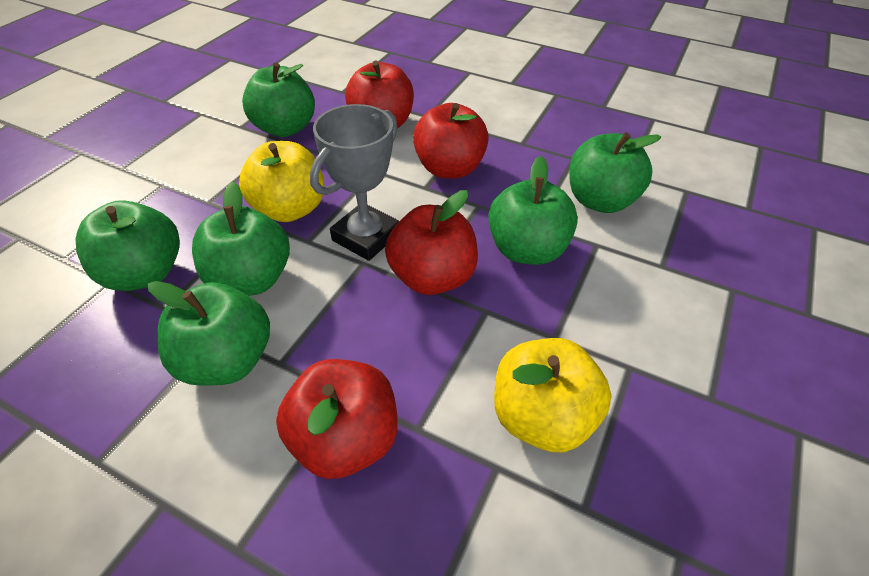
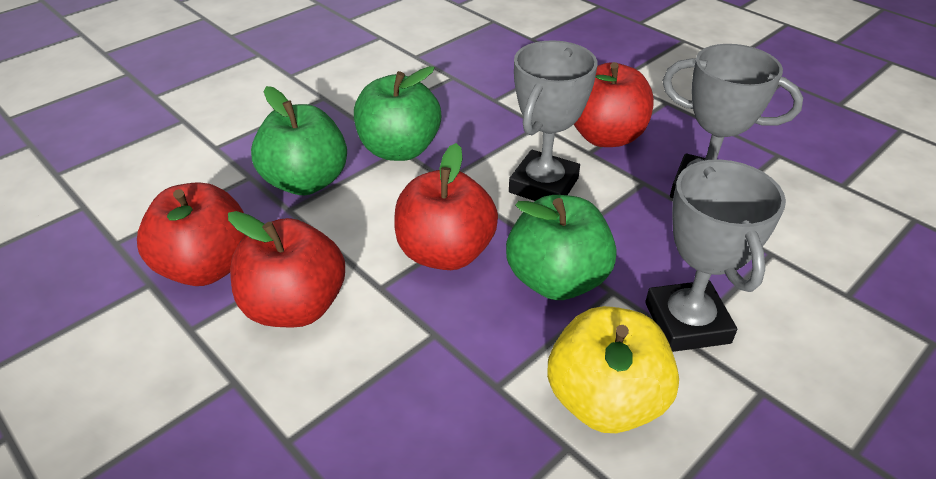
green apple: 6 -> 3
grey trophy: 1 -> 3
yellow apple: 2 -> 1

